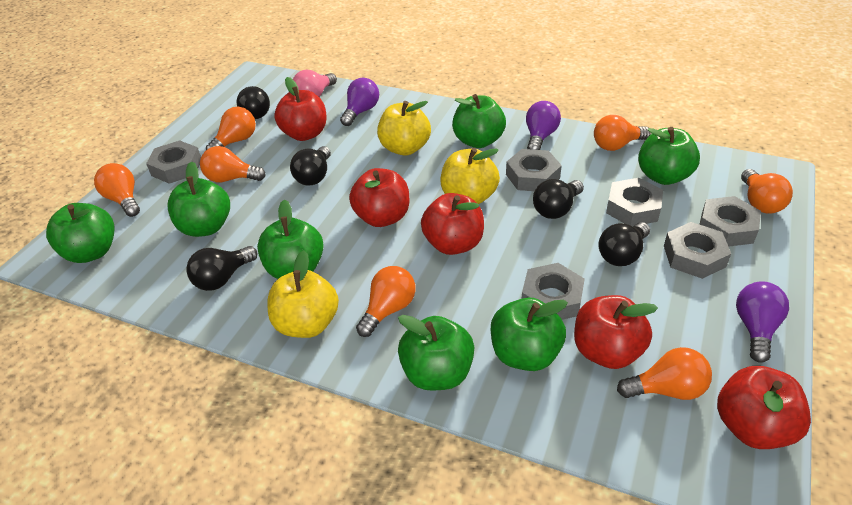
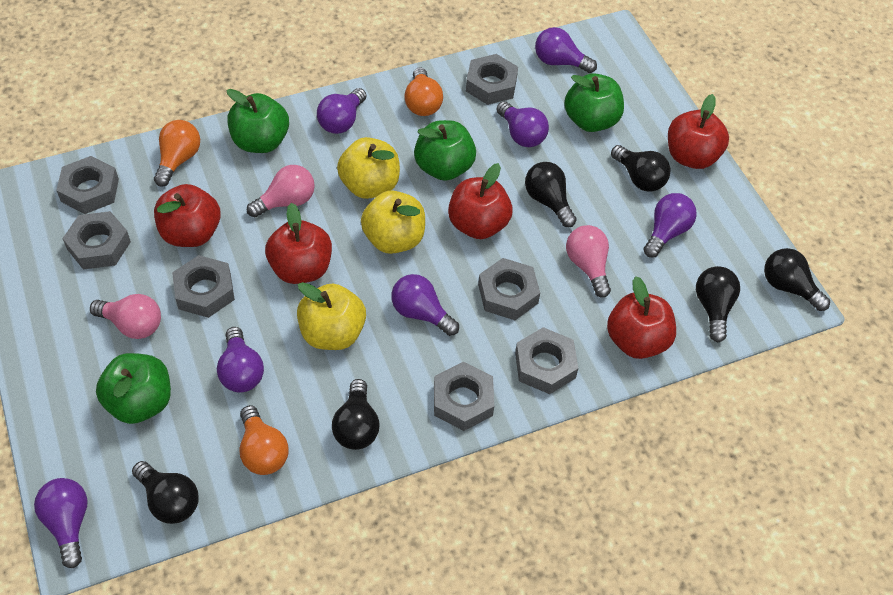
black light bulb: 5 -> 6
green apple: 7 -> 4
grey nut: 6 -> 7
orange light bulb: 7 -> 3
pink light bulb: 1 -> 3
purple light bulb: 3 -> 7

